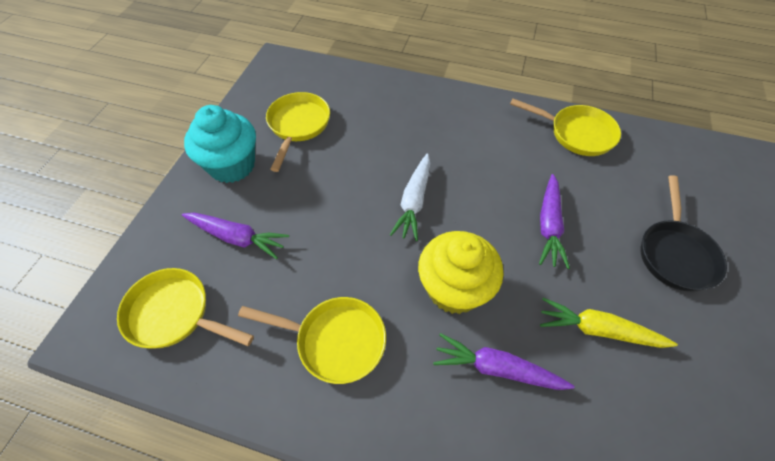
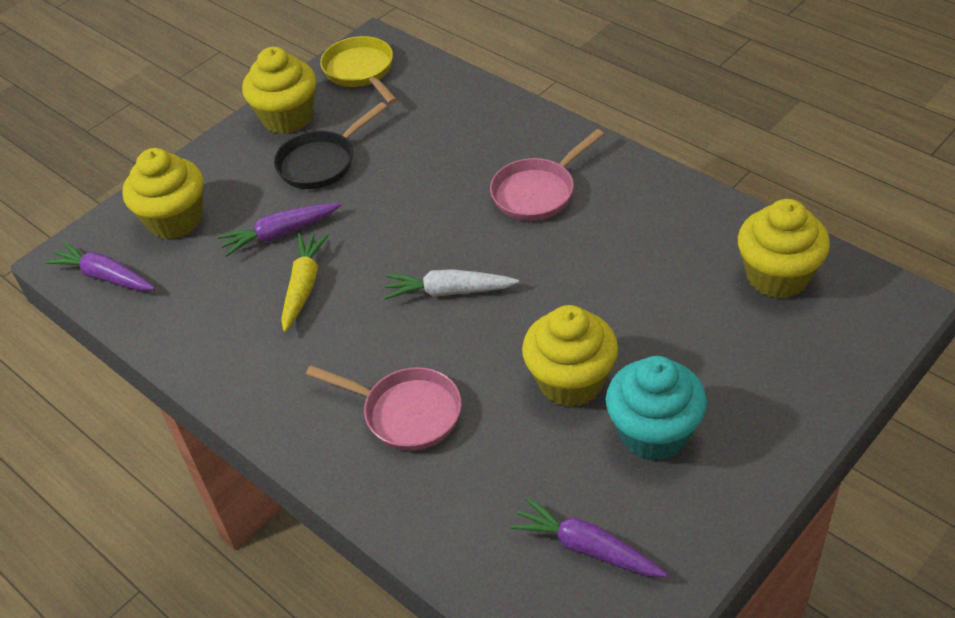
pink pan: 0 -> 2
yellow cupcake: 1 -> 4
yellow pan: 4 -> 1

